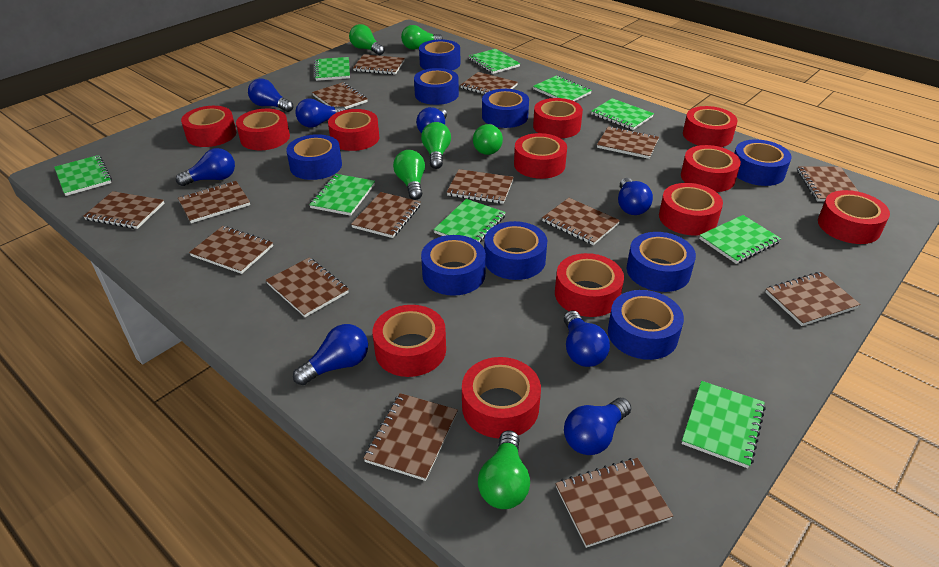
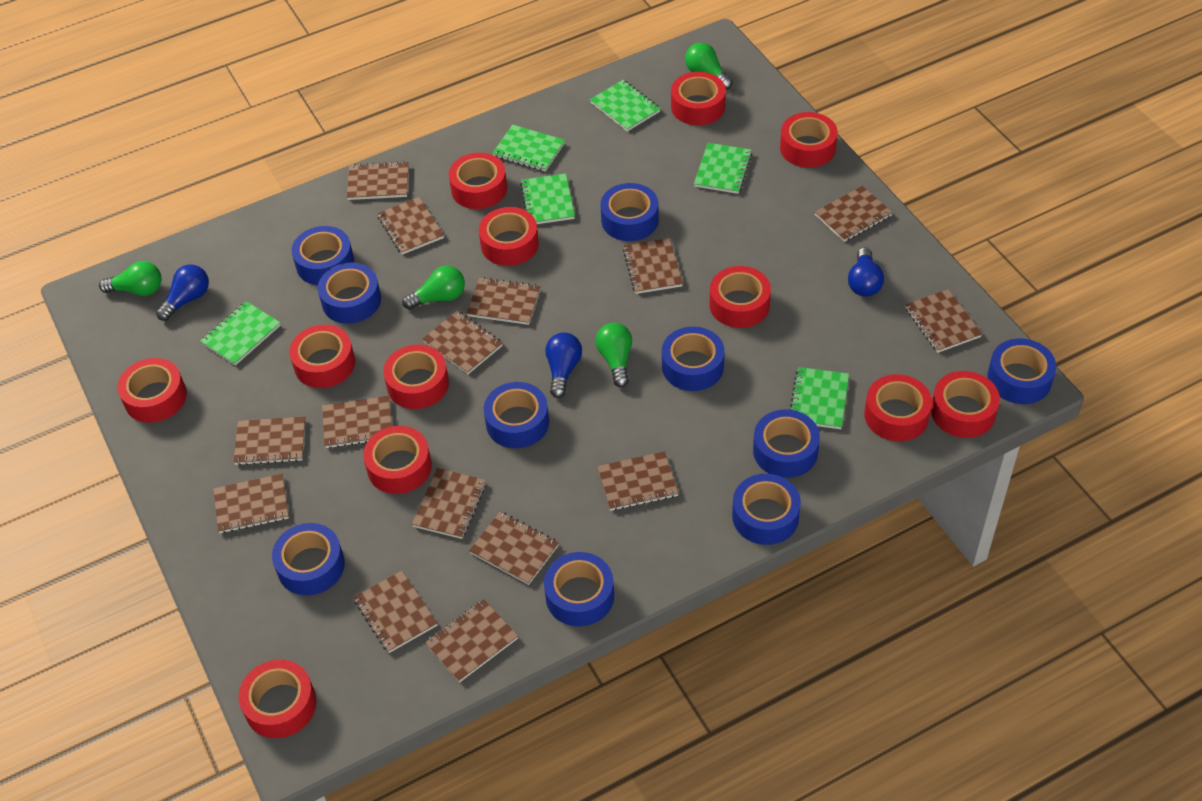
blue light bulb: 8 -> 3
blue tape: 9 -> 10
green light bulb: 6 -> 4
green notebook: 9 -> 6

